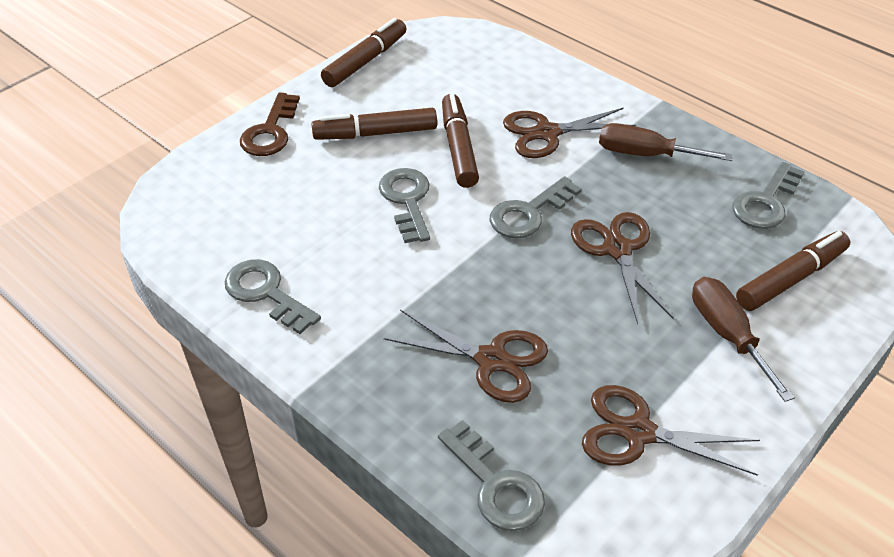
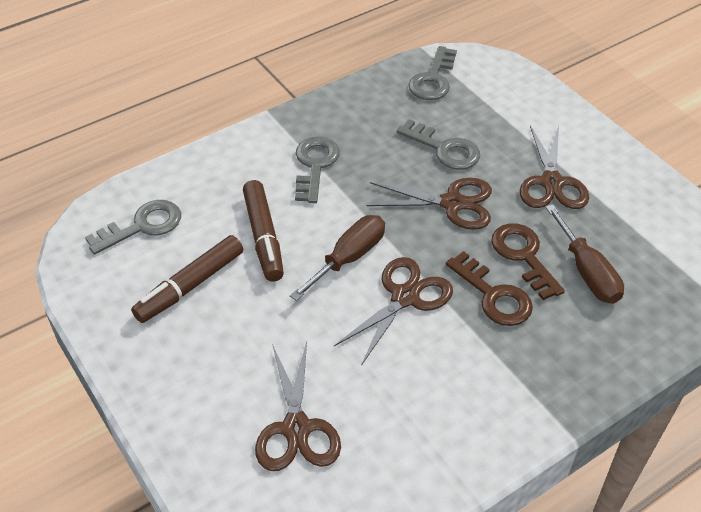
brown key: 1 -> 2
brown marker: 4 -> 2
grey key: 5 -> 4

